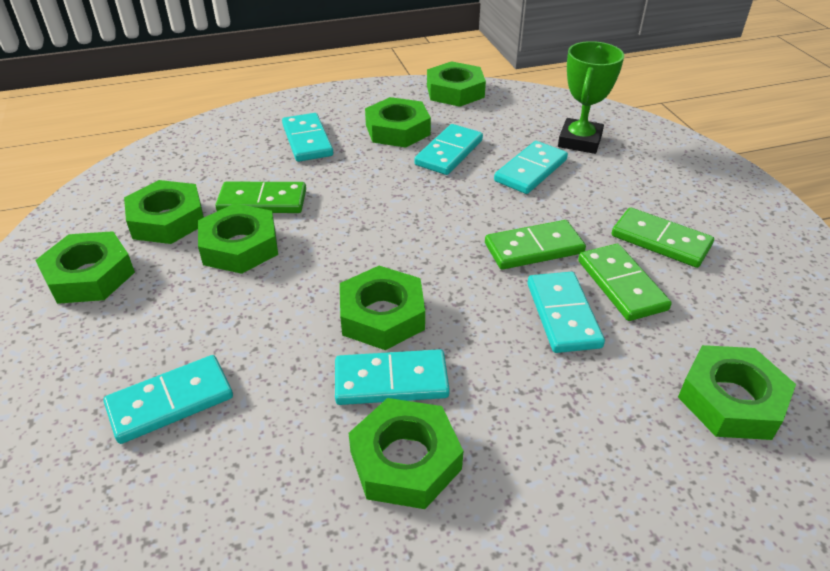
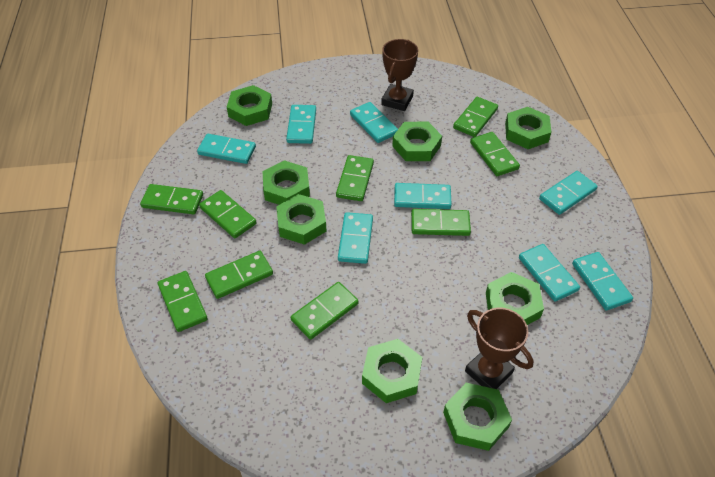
brown trophy: 0 -> 2
green domino: 4 -> 9
green trophy: 1 -> 0
turquoise domino: 6 -> 8

